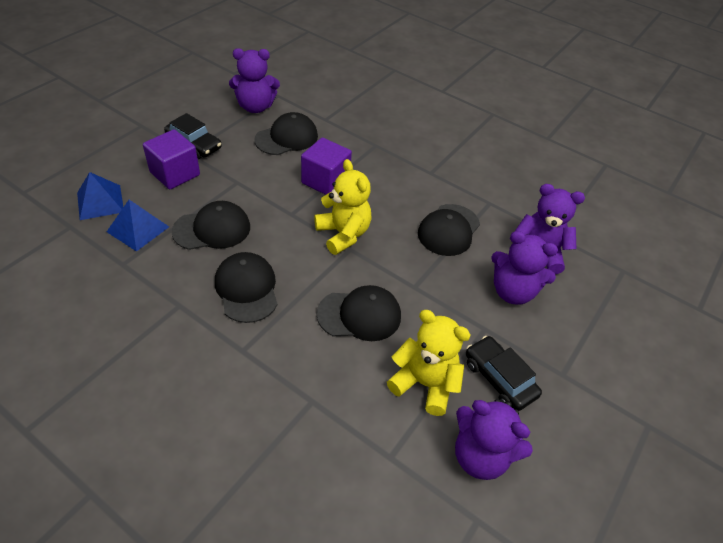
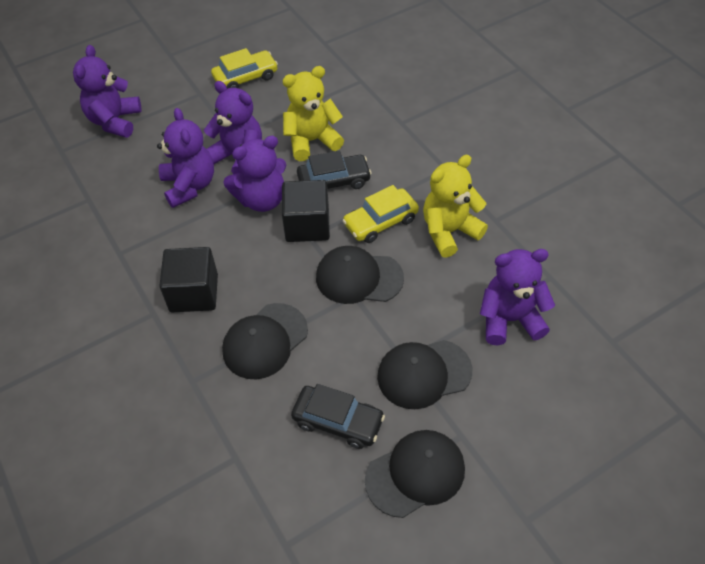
black cap: 5 -> 4
black cube: 0 -> 2
blue pyramid: 2 -> 0
purple cube: 2 -> 0
purple teddy bear: 4 -> 5
yellow car: 0 -> 2

